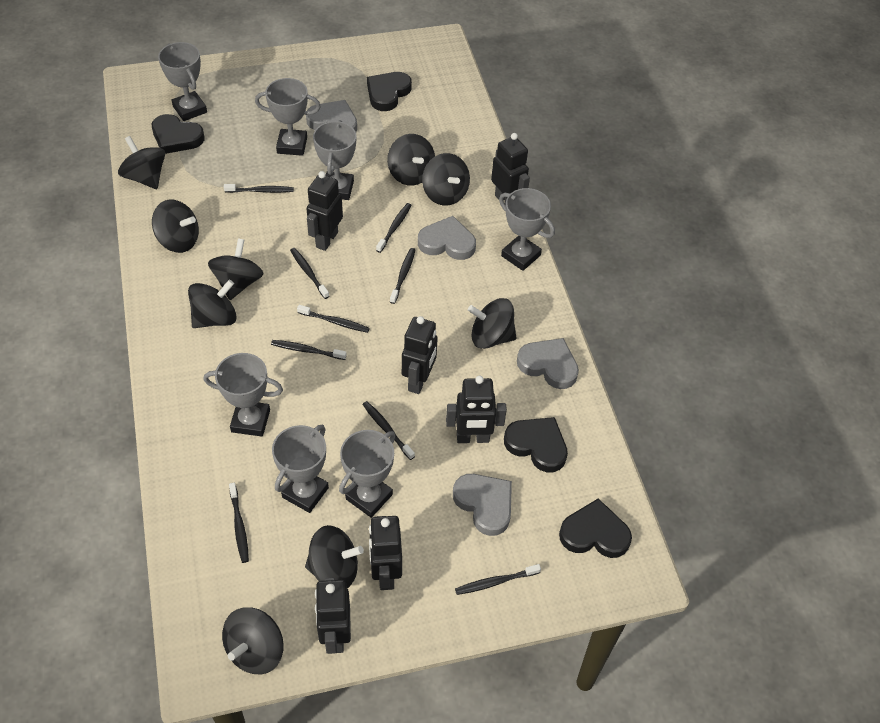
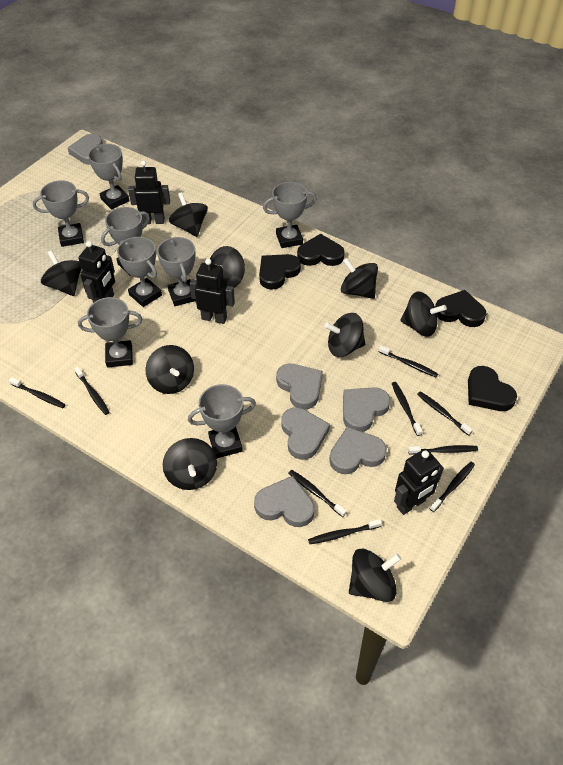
black robot: 6 -> 4
grey heart: 4 -> 6
grey trophy: 7 -> 8

